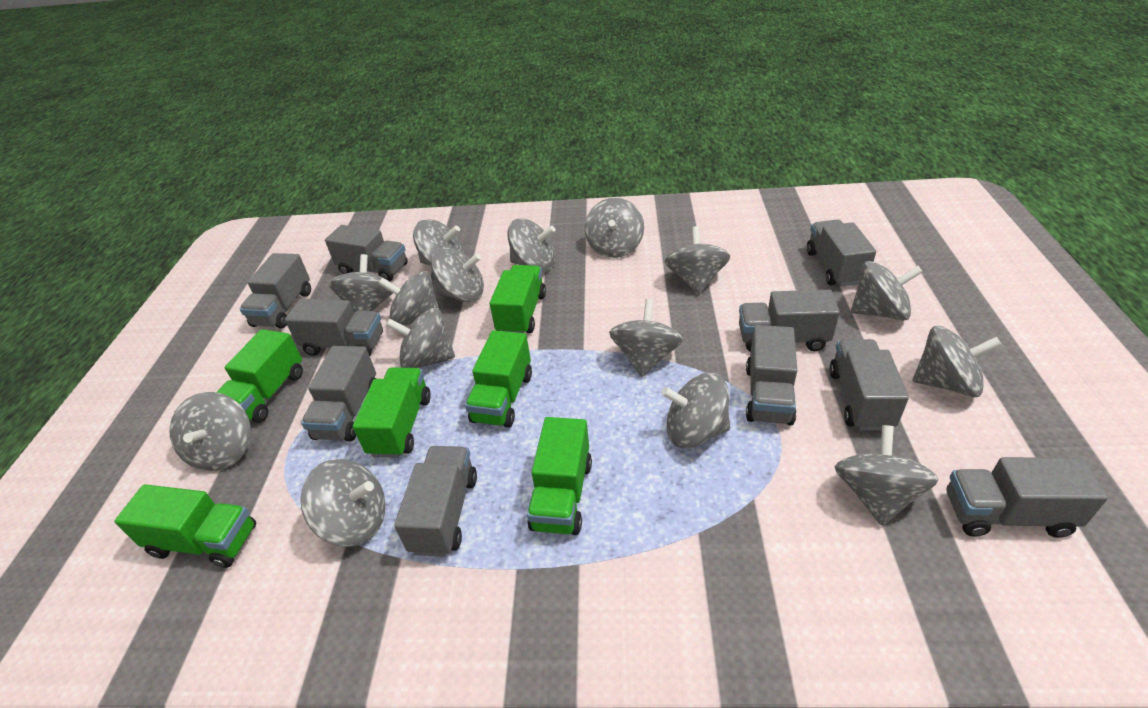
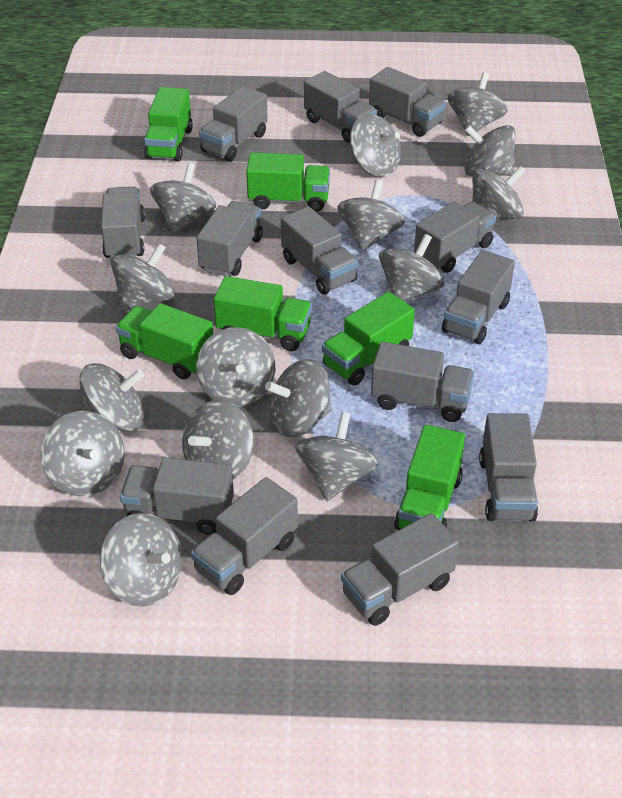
grey truck: 10 -> 13

